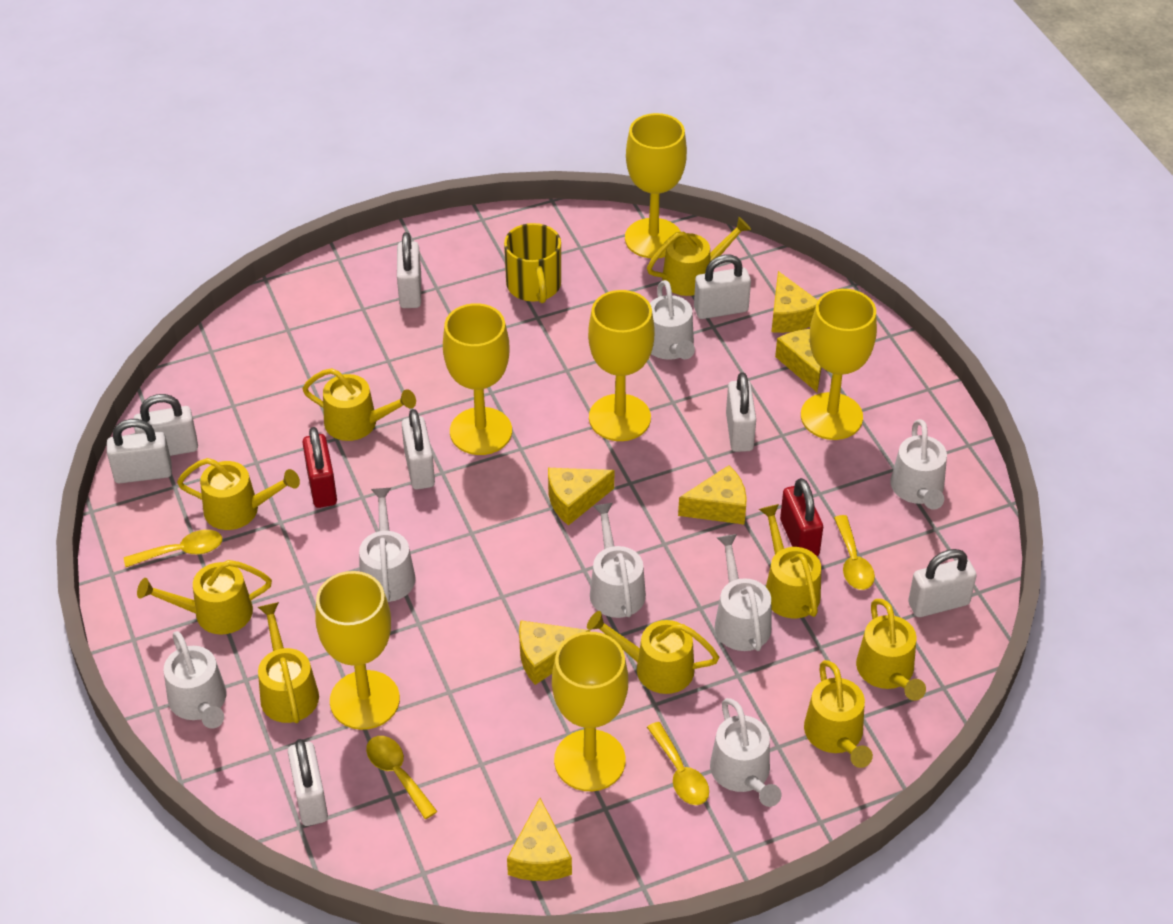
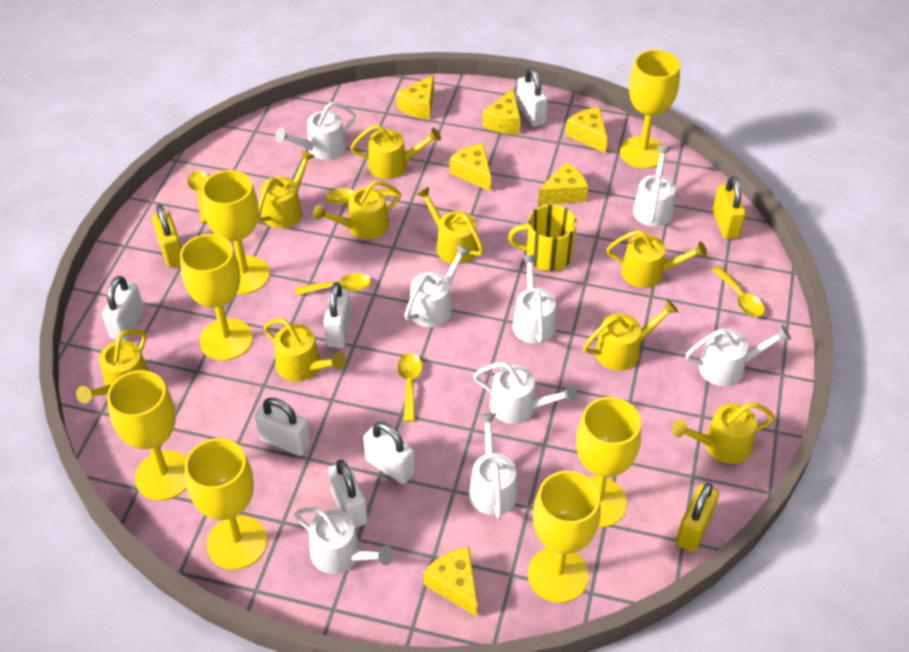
red padlock: 2 -> 0
white padlock: 8 -> 6
white watering can: 7 -> 8
yellow goblet: 6 -> 7
yellow padlock: 0 -> 3
yellow spoon: 4 -> 5

